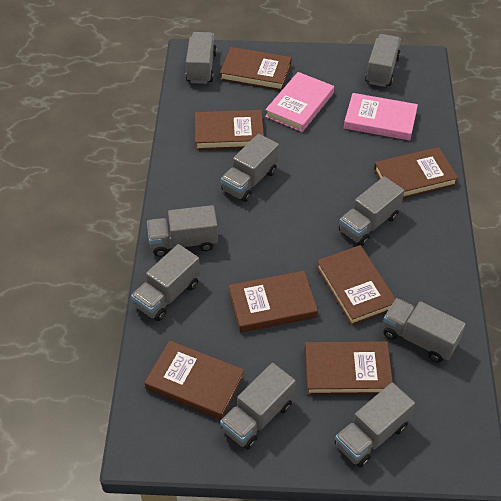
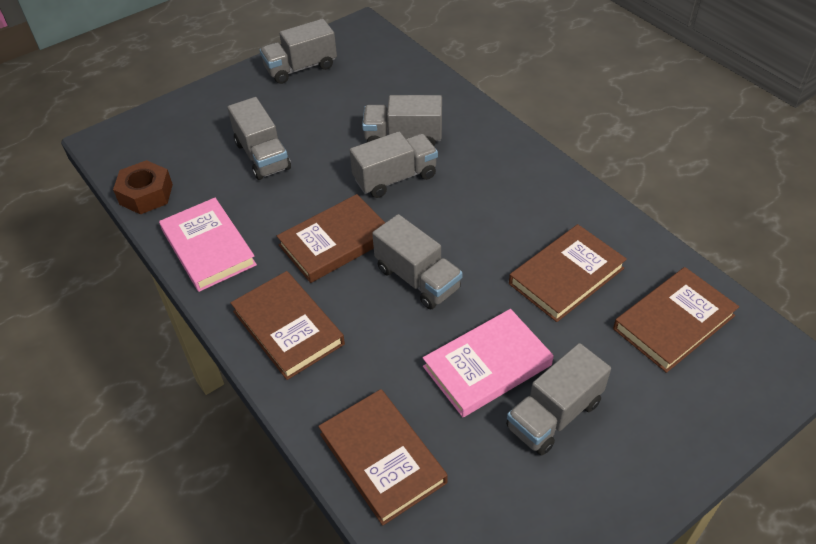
brown book: 7 -> 5
brown nut: 0 -> 1
grey truck: 9 -> 6

